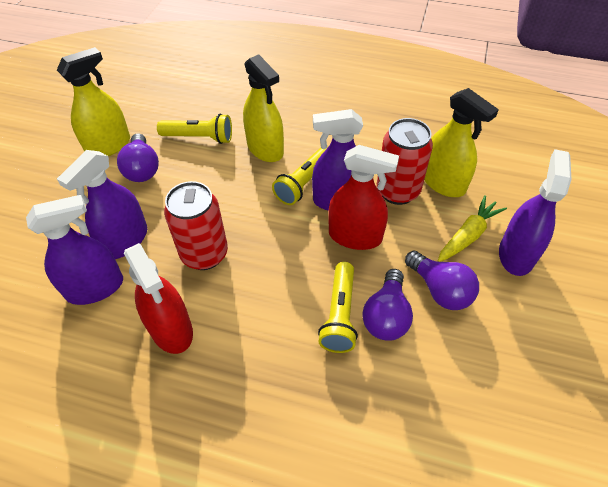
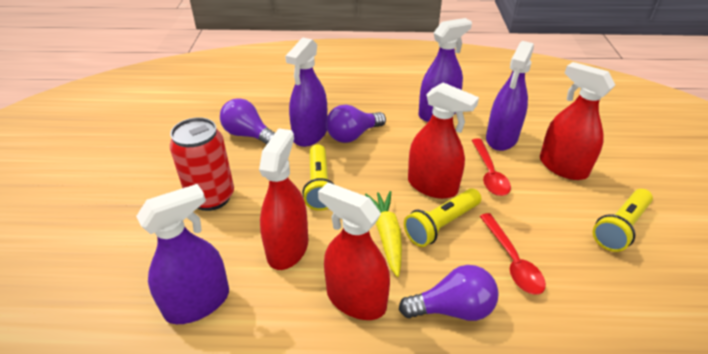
red can: 2 -> 1
red spoon: 0 -> 2
red spray bottle: 2 -> 4
yellow spray bottle: 3 -> 0

